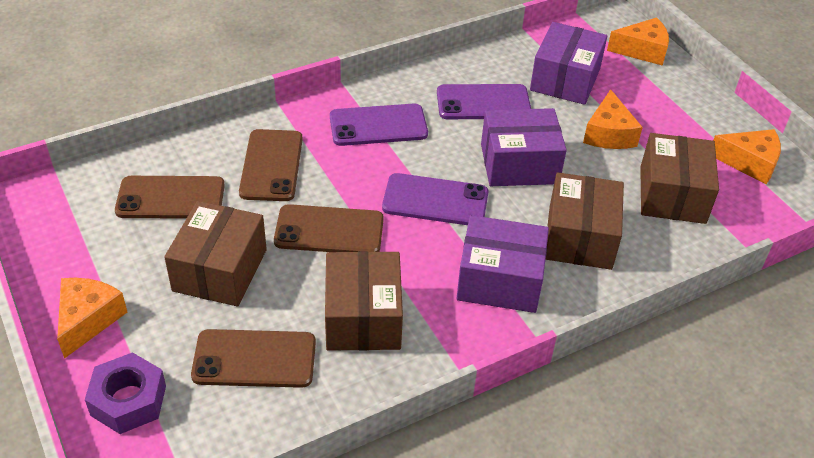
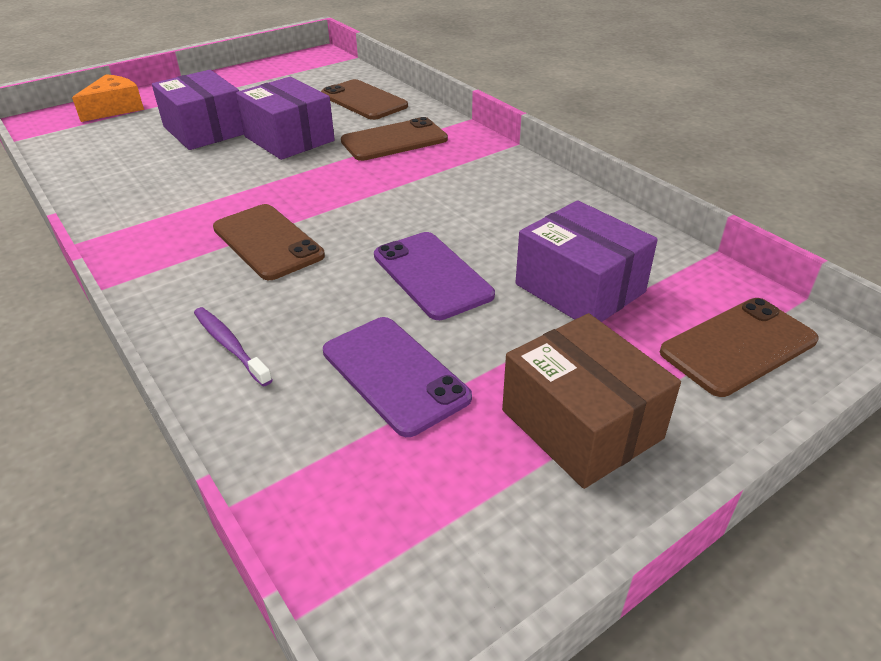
brown box: 4 -> 1
orange cheese: 4 -> 1
purple nut: 1 -> 0
purple phone: 3 -> 2
purple toothbrush: 0 -> 1

